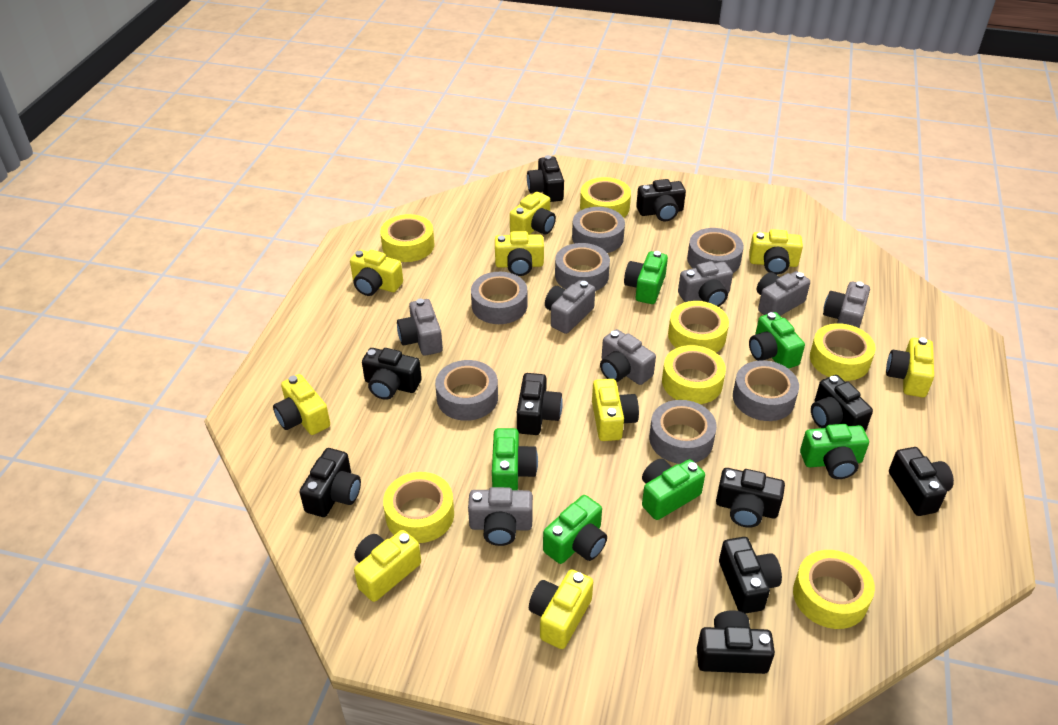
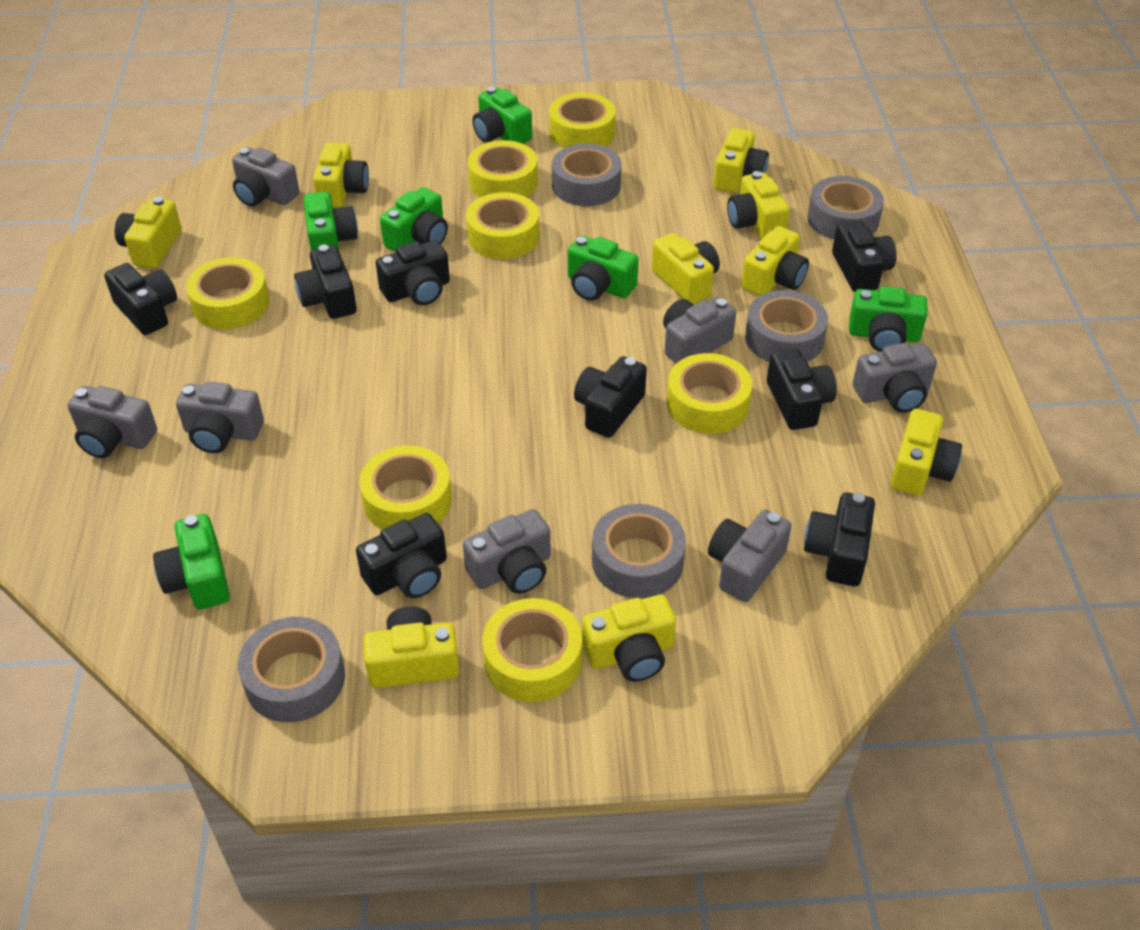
black camera: 10 -> 8
grey tape: 7 -> 5

